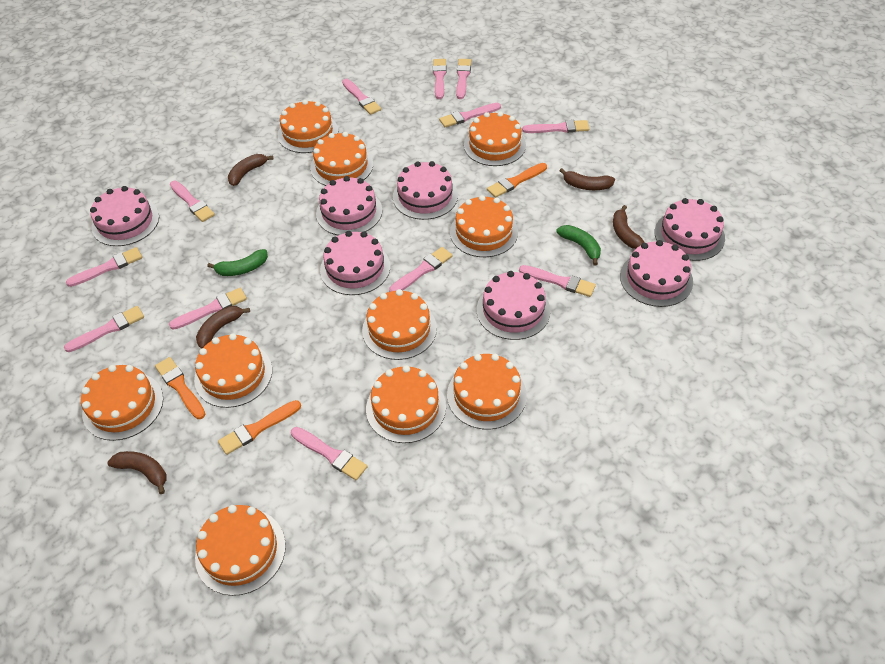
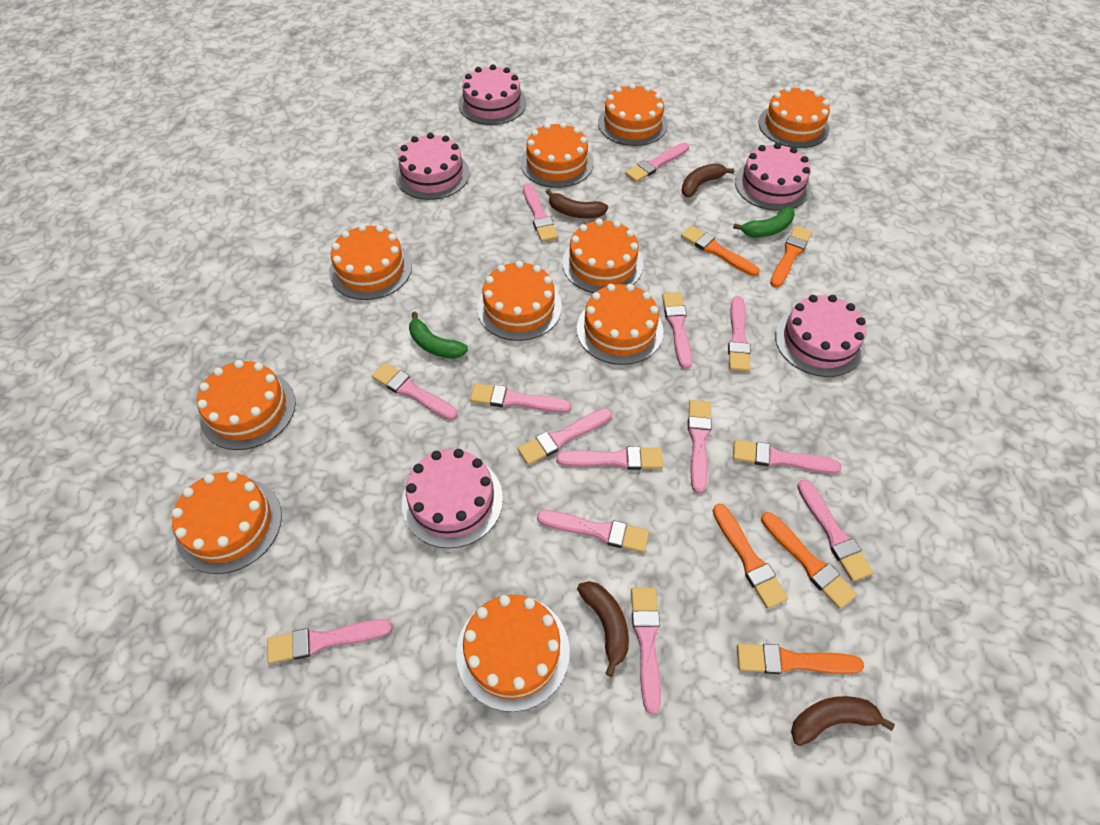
brown banana: 5 -> 4
orange brush: 3 -> 5
pink brush: 12 -> 14
pink cake: 7 -> 5

